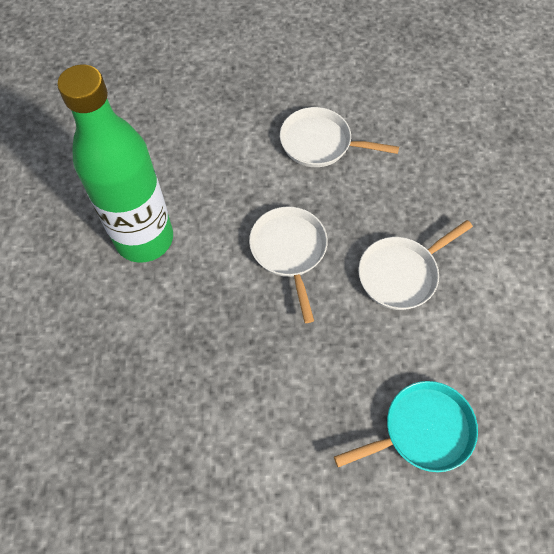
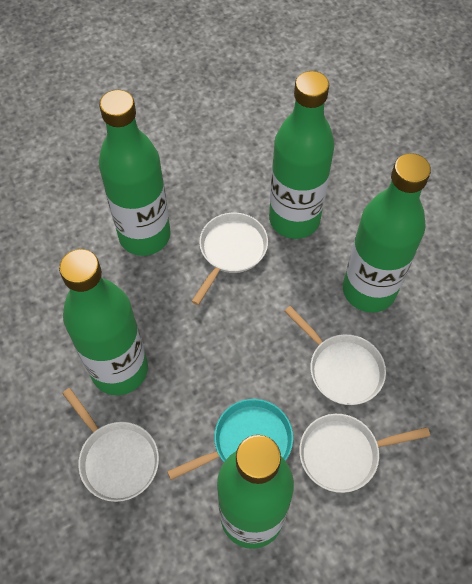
green bottle: 1 -> 5
white pan: 3 -> 4

